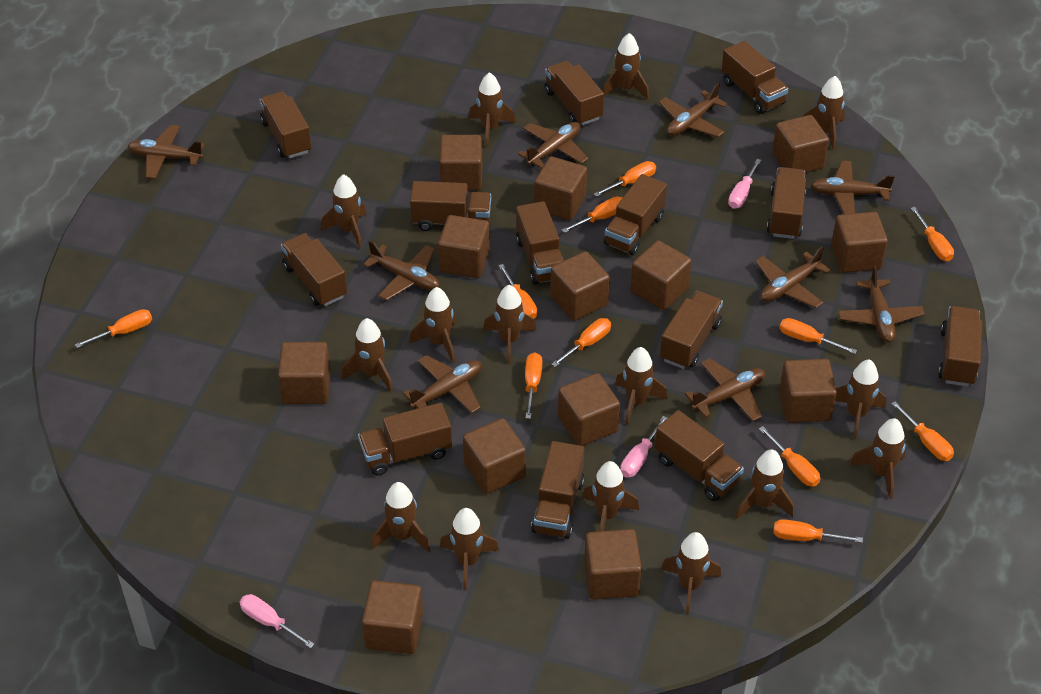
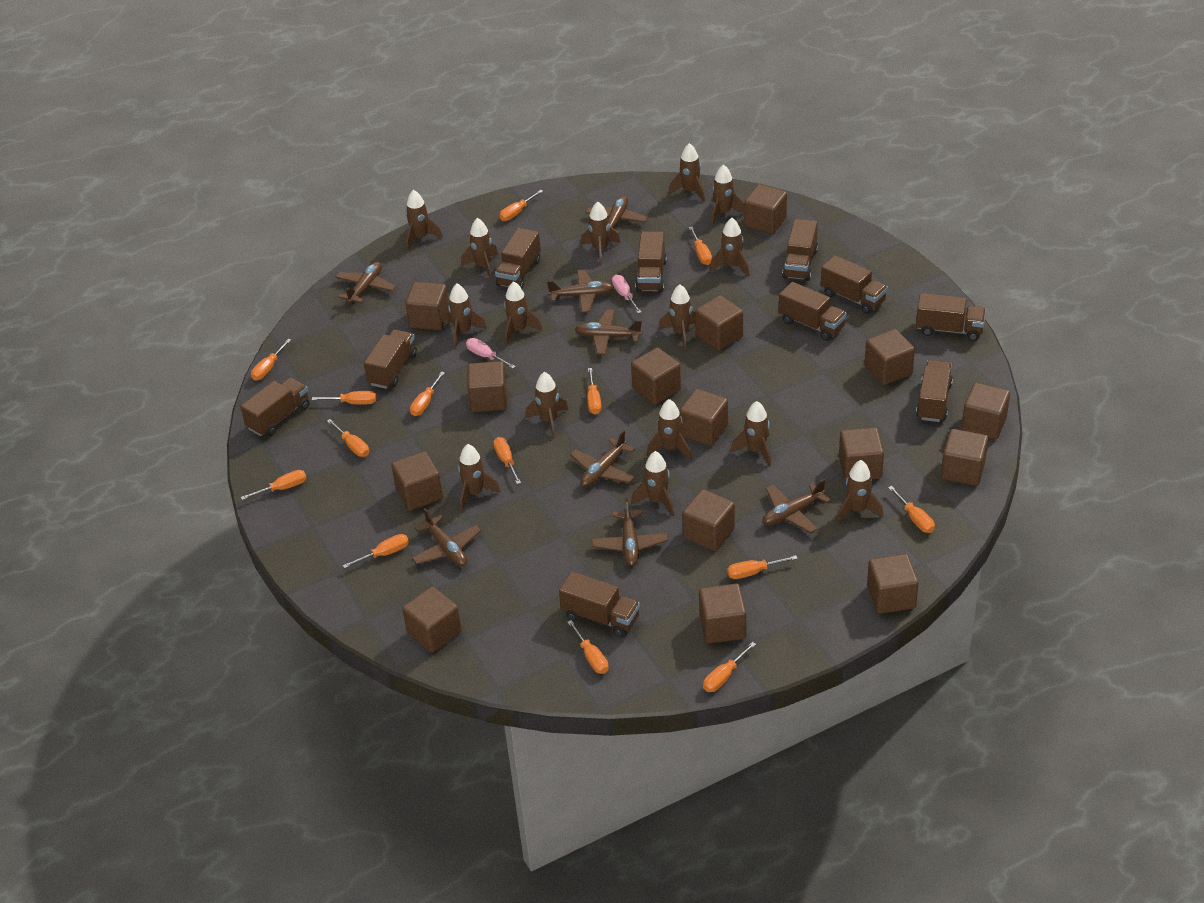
brown cube: 13 -> 15
brown plane: 9 -> 8
brown truck: 13 -> 10
orange screwdriver: 11 -> 14
pink screwdriver: 3 -> 2

